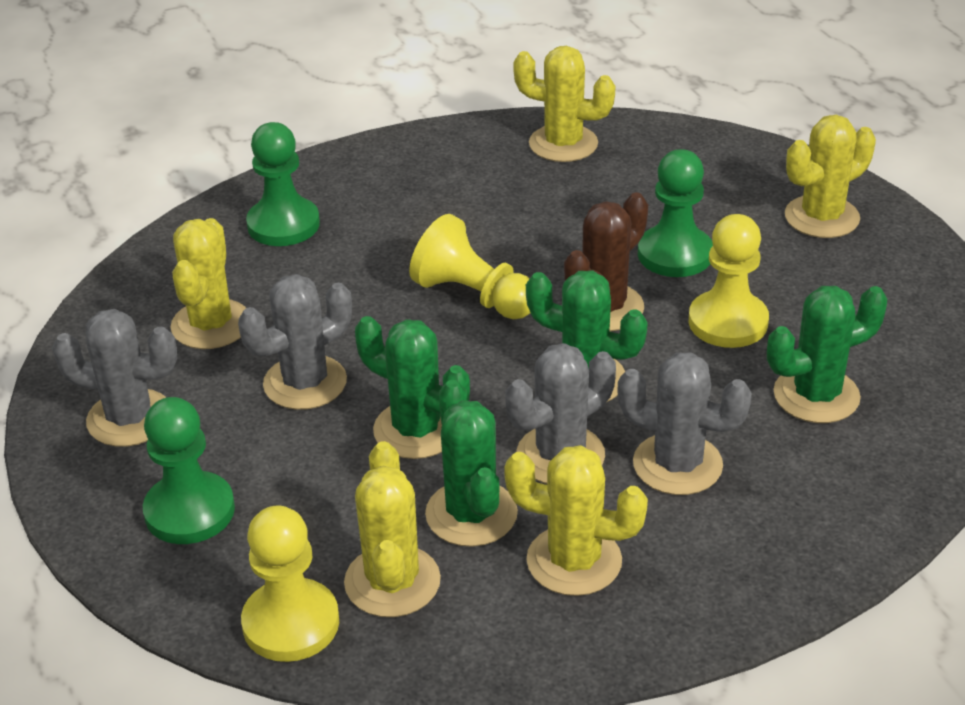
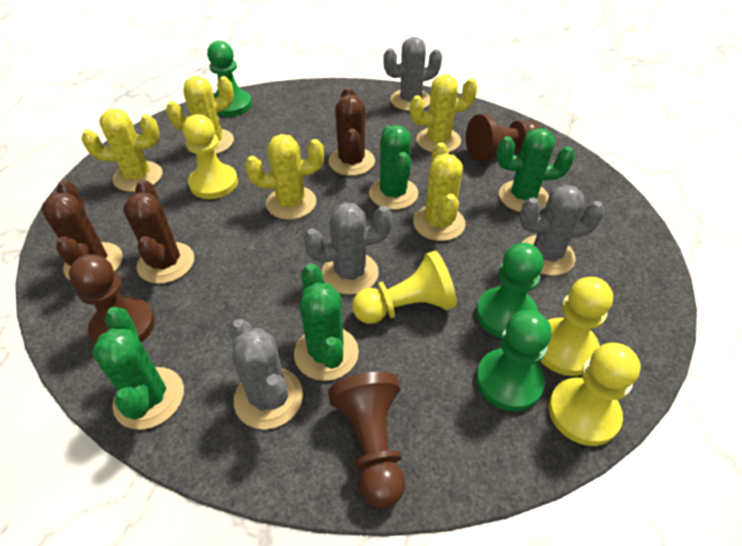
brown cactus: 1 -> 3
brown pawn: 0 -> 3
yellow pawn: 3 -> 4

